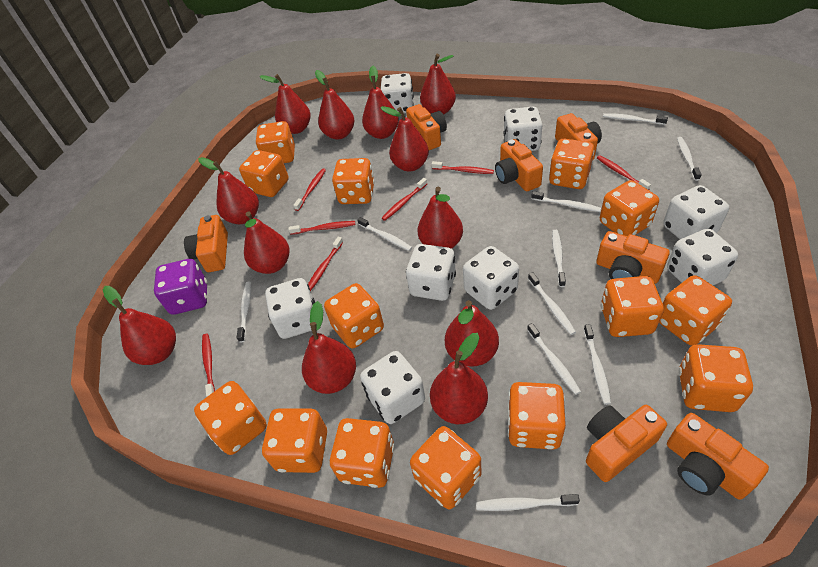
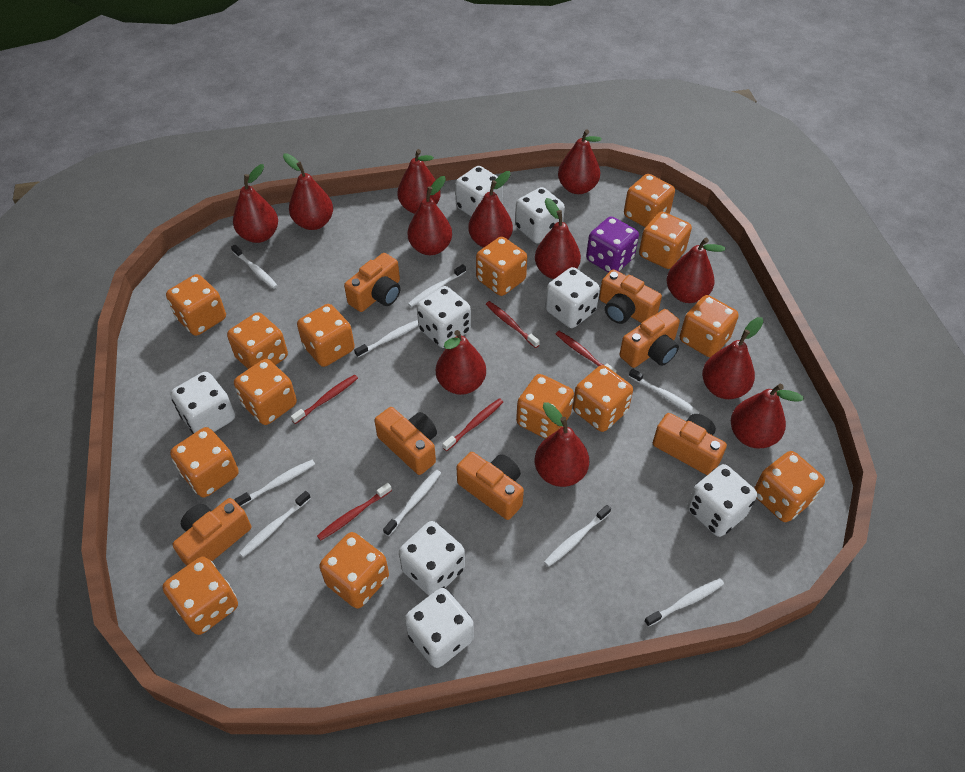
red toothbrush: 7 -> 5
white toothbrush: 10 -> 9

